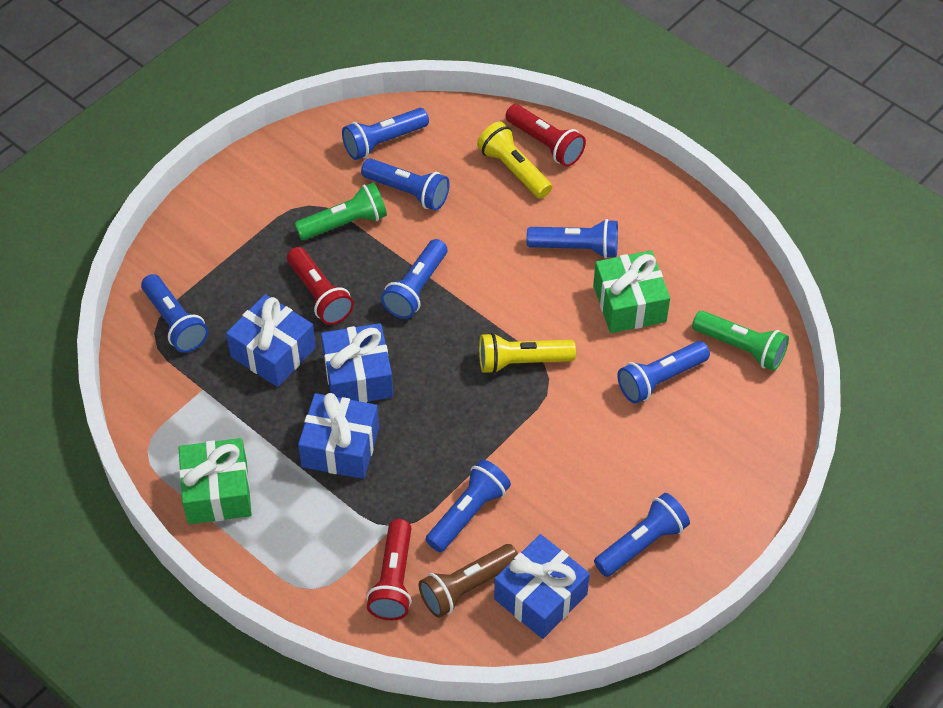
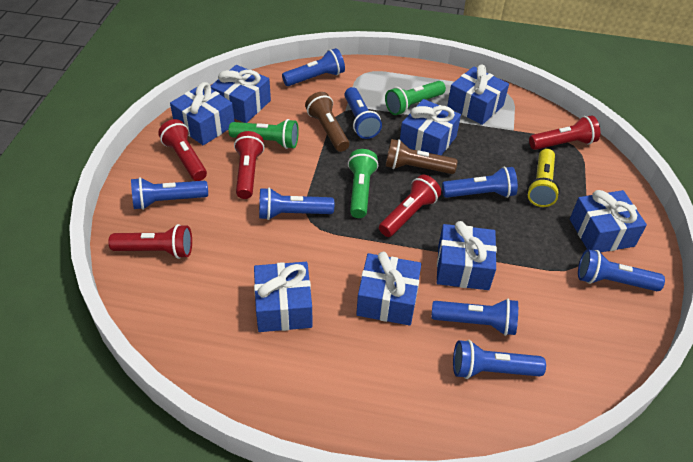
blue gift: 4 -> 8
brown flashlight: 1 -> 2
green flashlight: 2 -> 3
green gift: 2 -> 0
red flashlight: 3 -> 5
yellow flashlight: 2 -> 1

